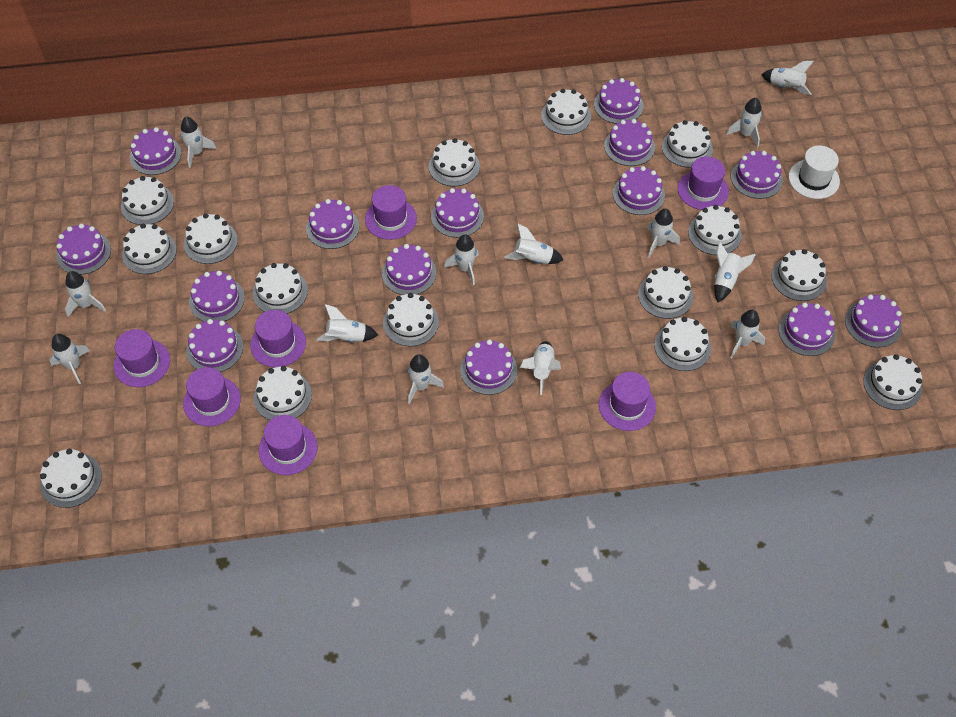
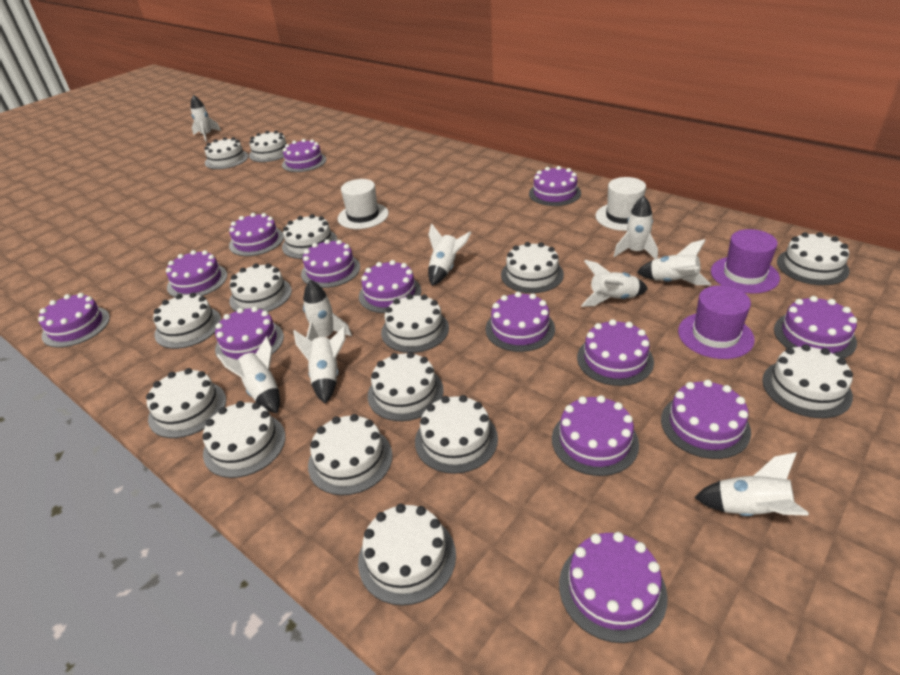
purple hat: 7 -> 2
white hat: 1 -> 2
white rocket: 13 -> 9

